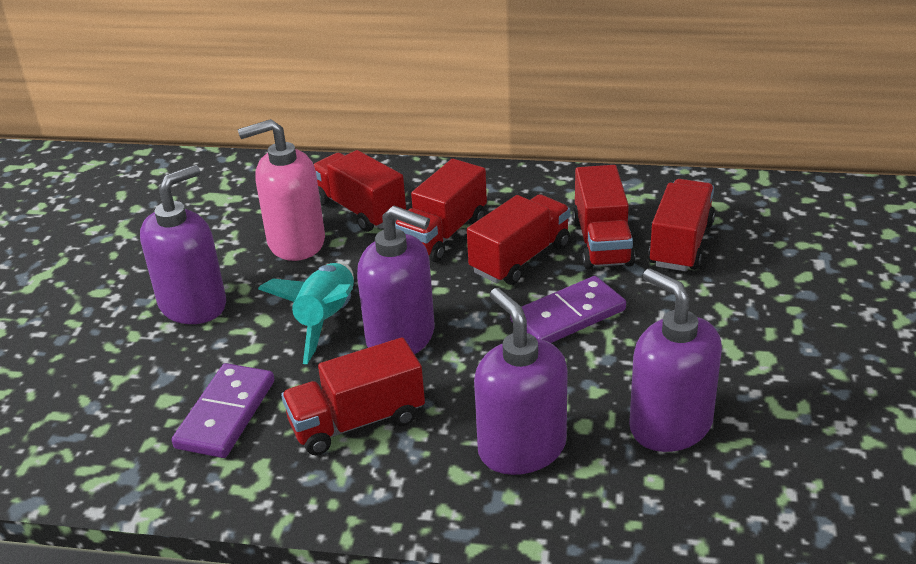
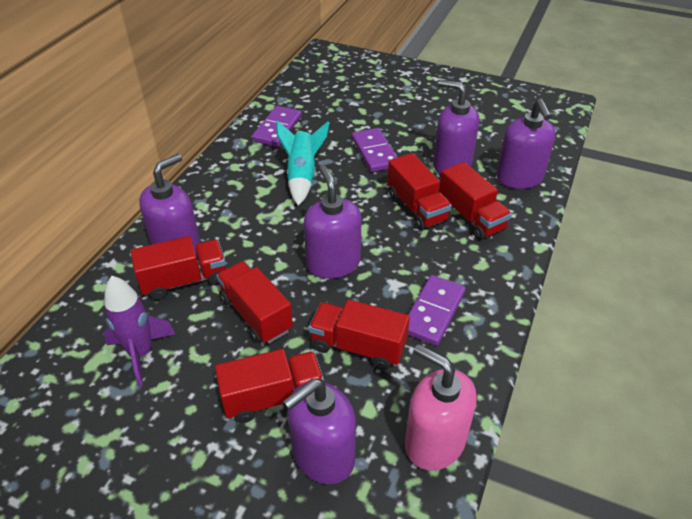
purple domino: 2 -> 3
purple rocket: 0 -> 1
purple soap dispenser: 4 -> 5

